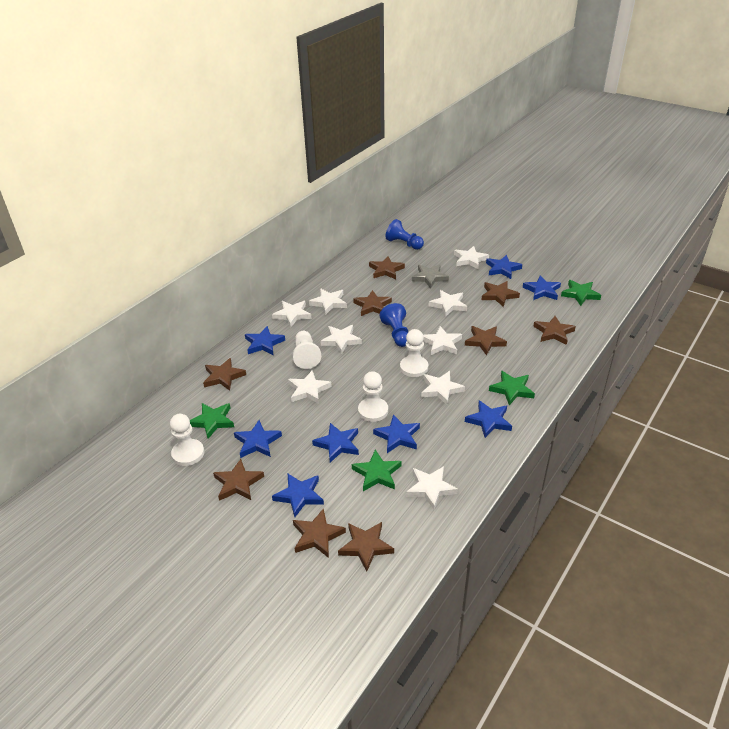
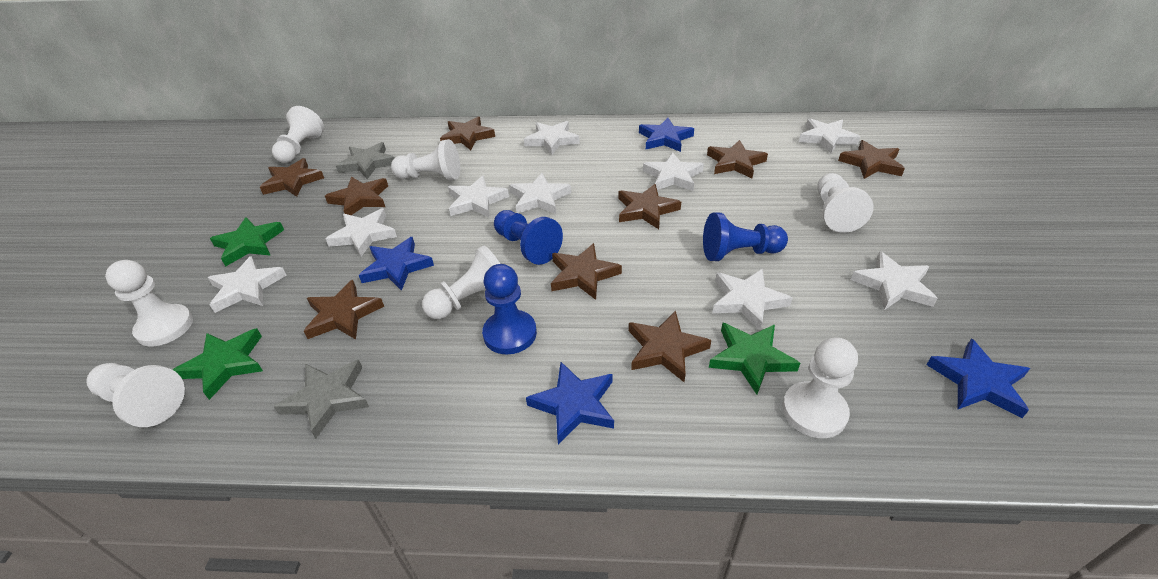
blue pawn: 2 -> 3
blue star: 8 -> 4
green star: 4 -> 3
grey star: 1 -> 2
white pawn: 4 -> 7

